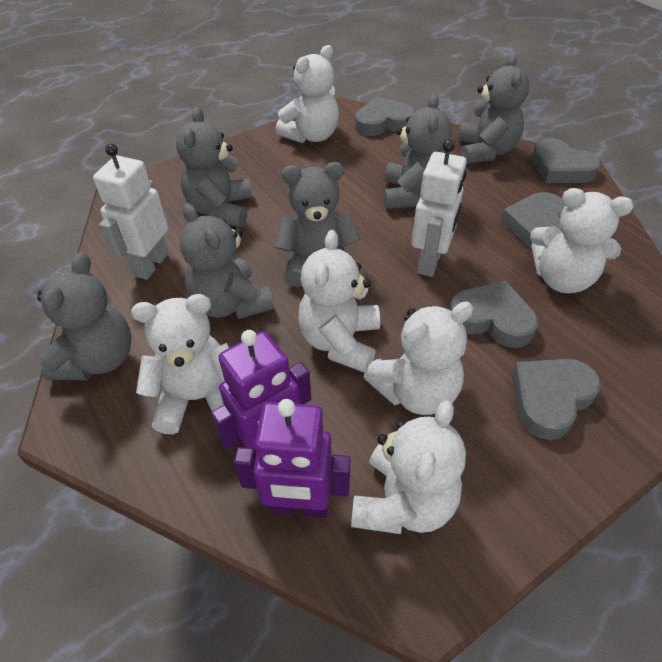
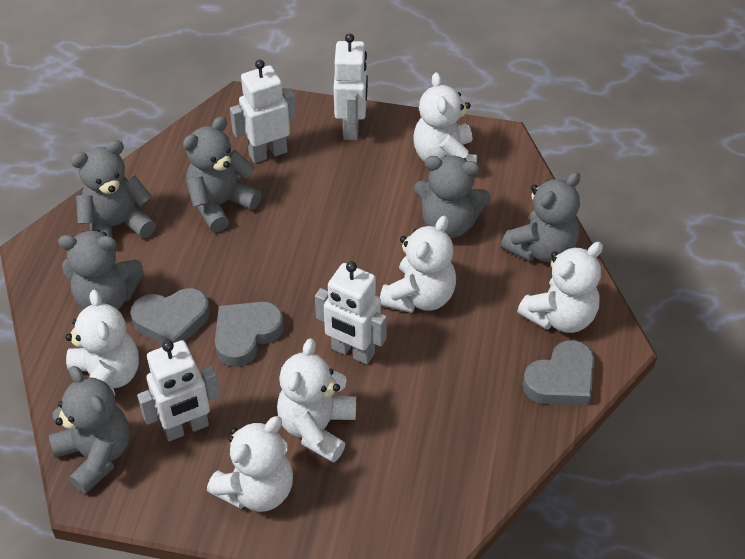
grey heart: 5 -> 3
purple robot: 2 -> 0
white robot: 2 -> 4

